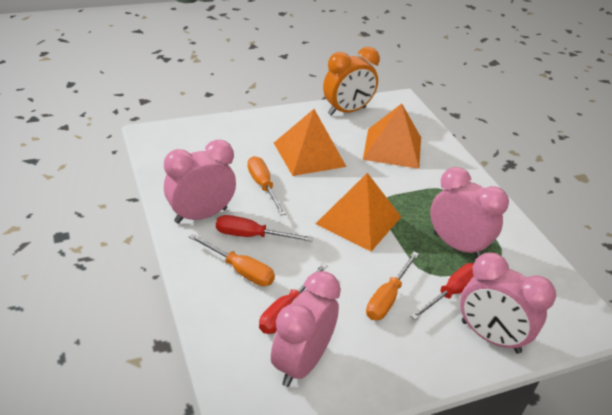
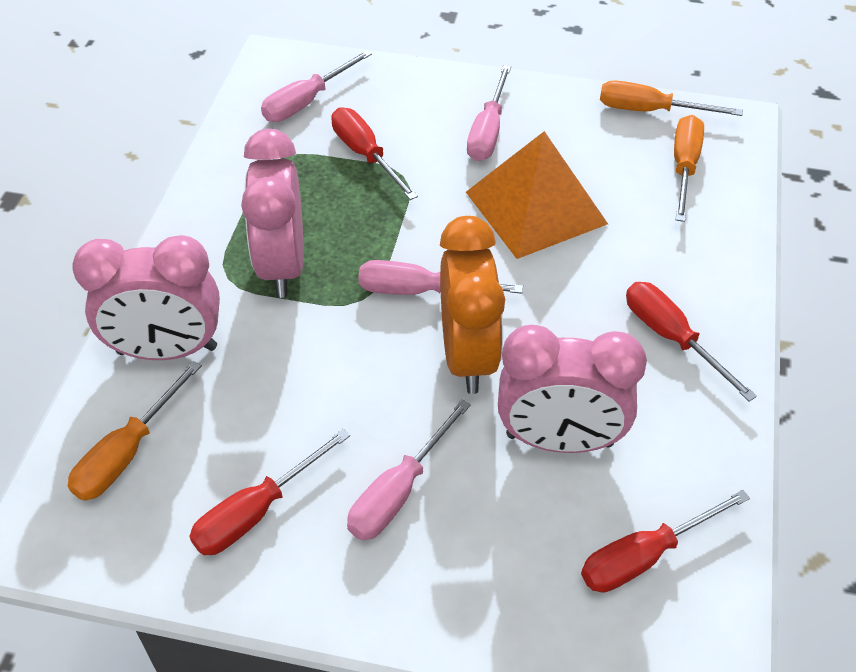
orange pyramid: 3 -> 1
pink clock: 4 -> 3
pink screwdriver: 0 -> 4
red screwdriver: 3 -> 4

